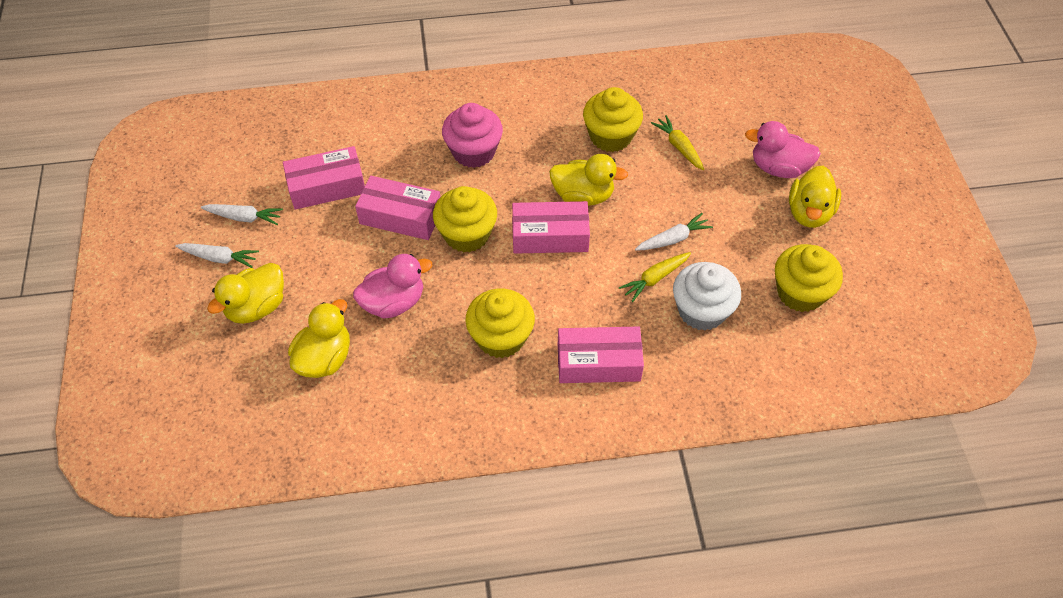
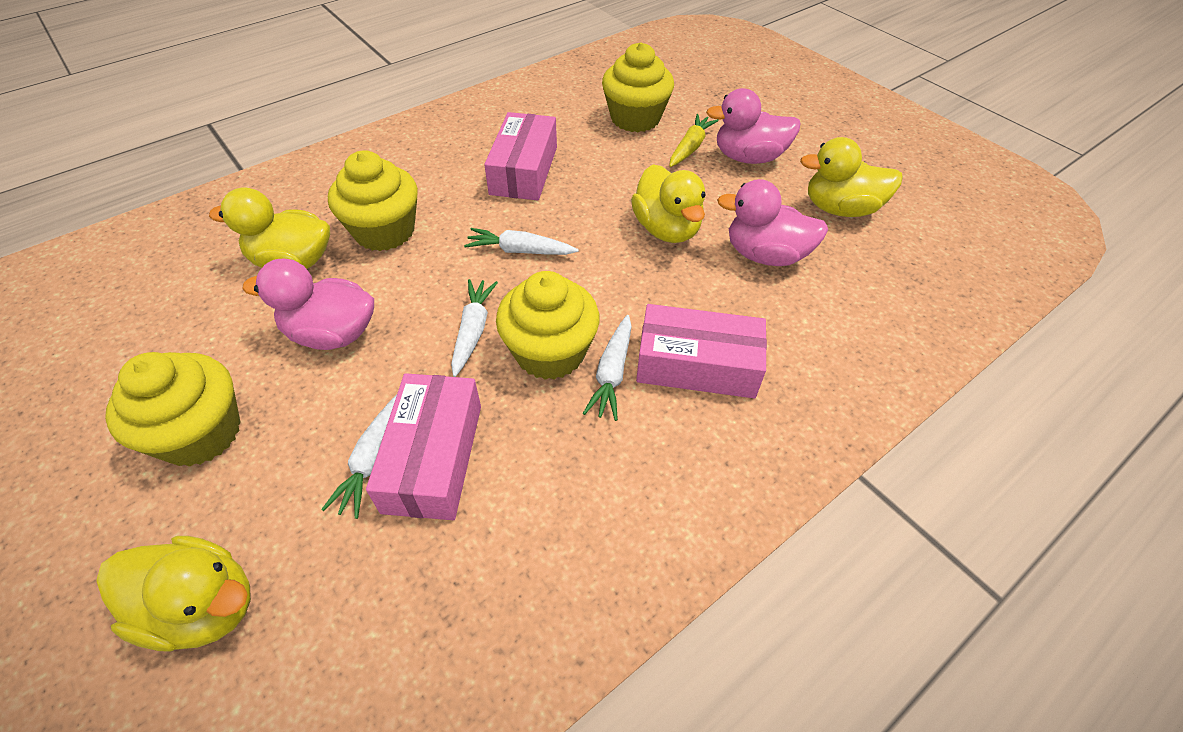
pink box: 4 -> 3
pink cupcake: 1 -> 0
pink duck: 2 -> 3
white carrot: 3 -> 4
white cupcake: 1 -> 0
yellow carrot: 2 -> 1

